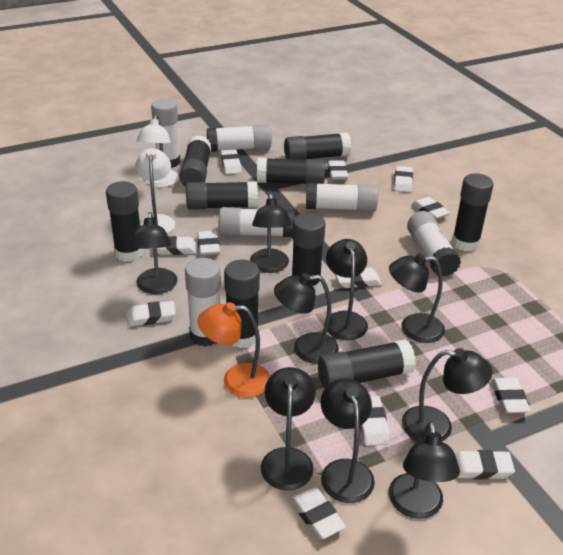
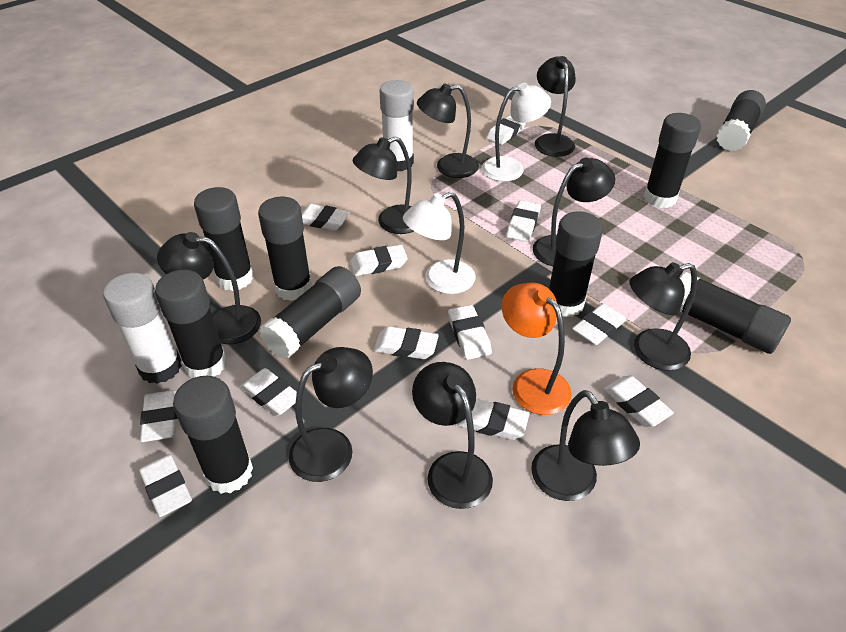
white glue stick: 6 -> 2

